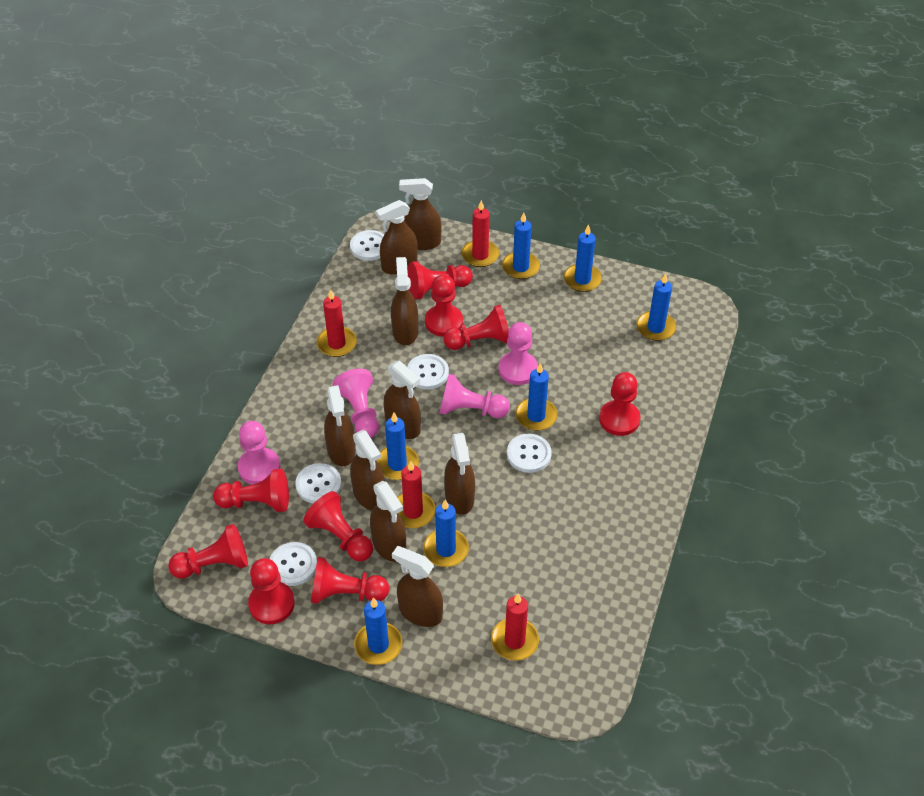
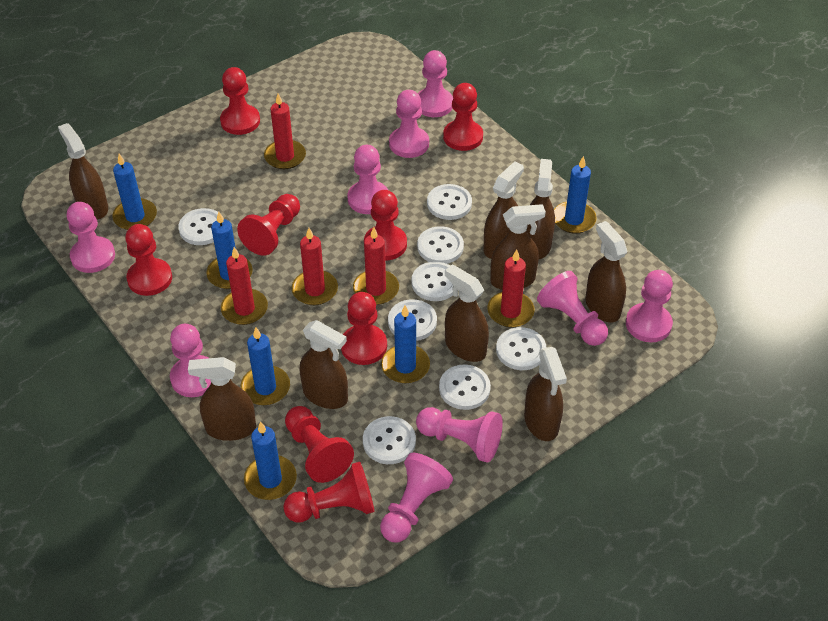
blue candle: 7 -> 6
pink pawn: 4 -> 9
red candle: 4 -> 5
red pawn: 9 -> 8
white button: 5 -> 8

